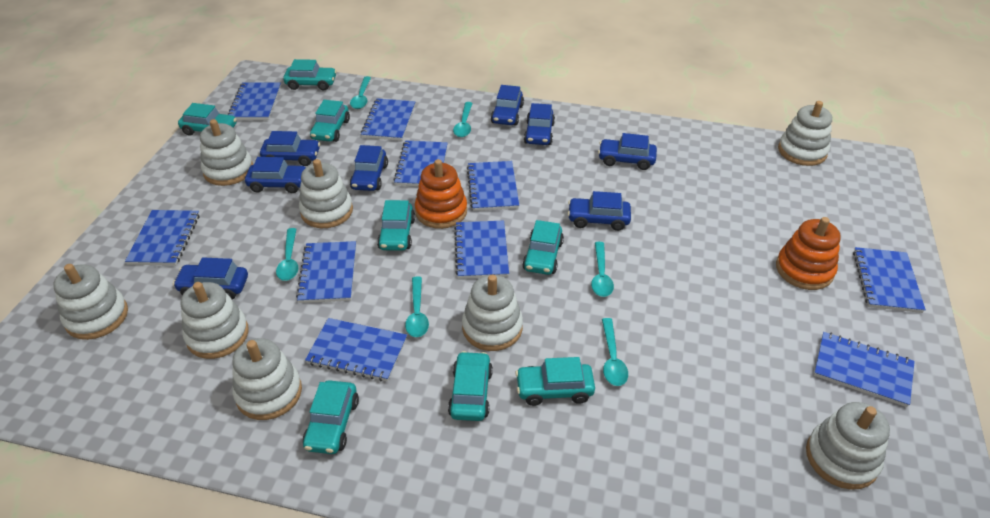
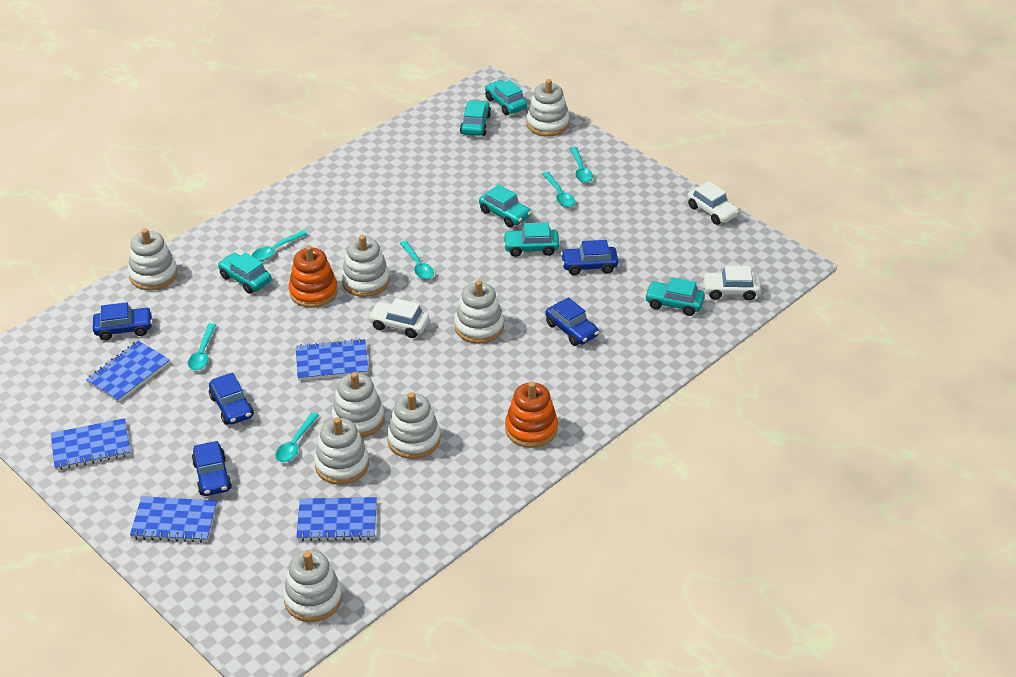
blue car: 8 -> 5
blue notebook: 10 -> 5
turquoise car: 8 -> 6
white car: 0 -> 3

